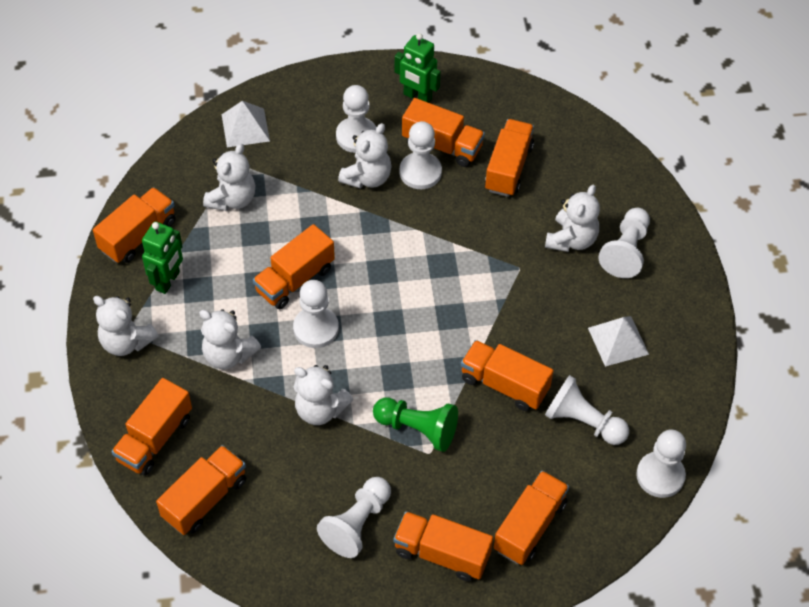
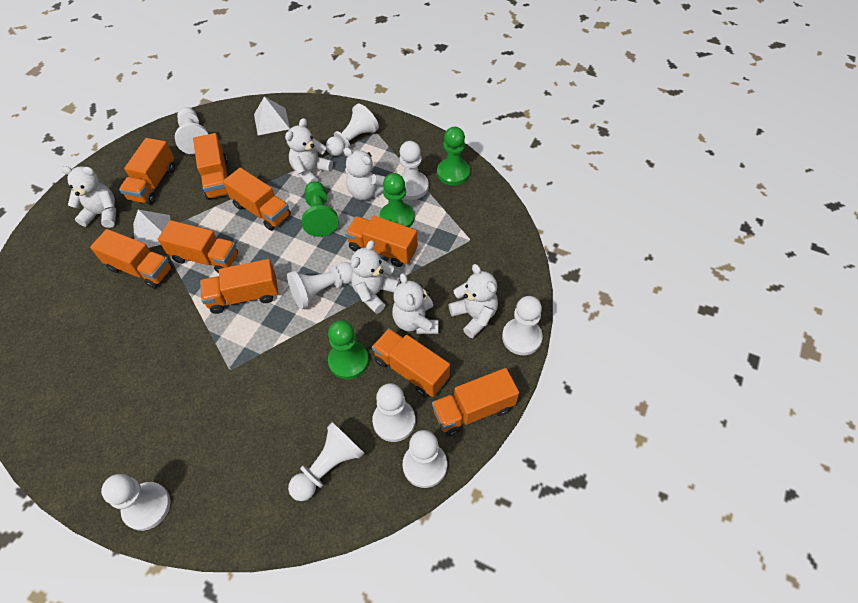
green pawn: 1 -> 4
green robot: 2 -> 0
white pawn: 7 -> 9

